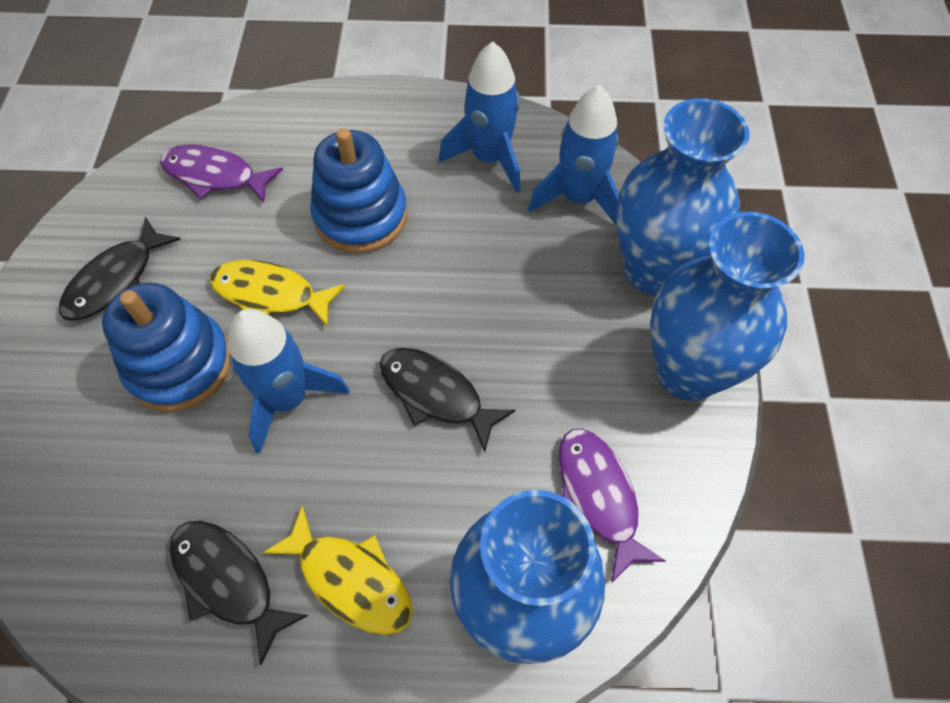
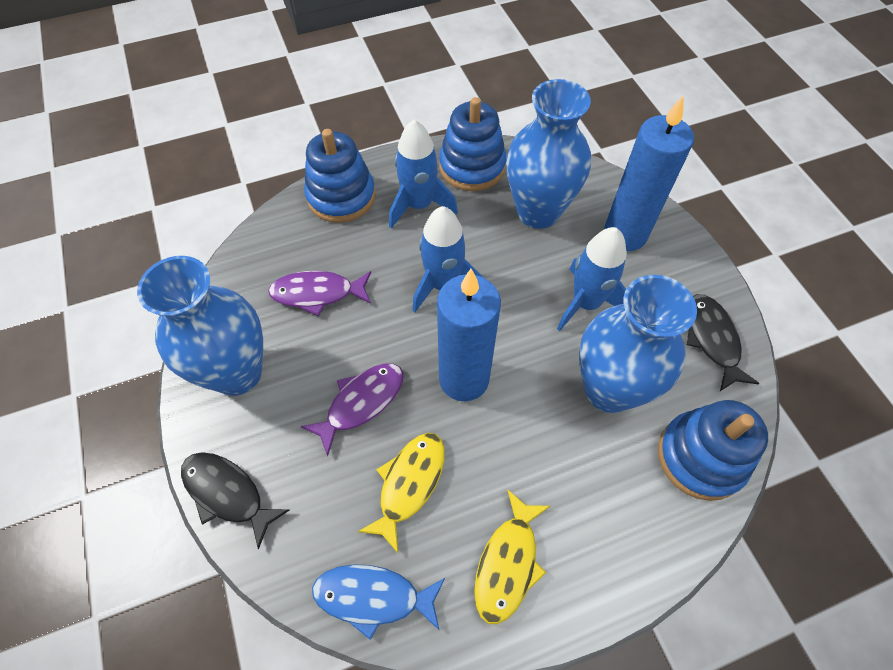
black fish: 3 -> 2
blue candle: 0 -> 2
blue fish: 0 -> 1
blue stacking toy: 2 -> 3

